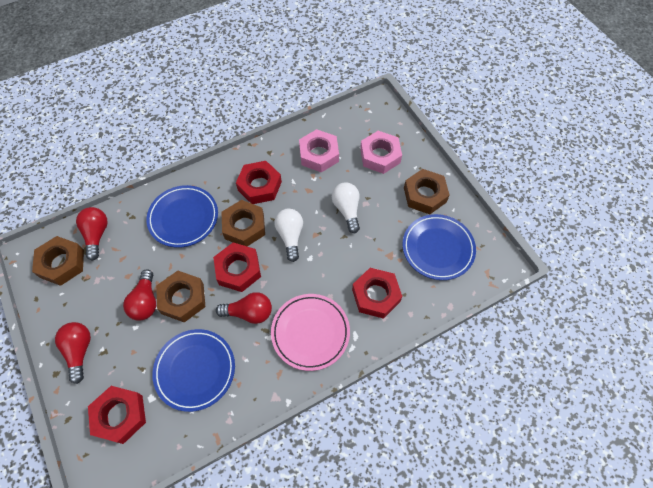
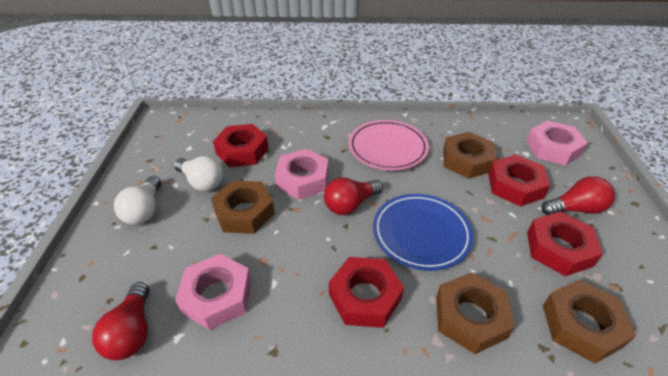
blue plate: 3 -> 1
pink nut: 2 -> 3
red light bulb: 4 -> 3

